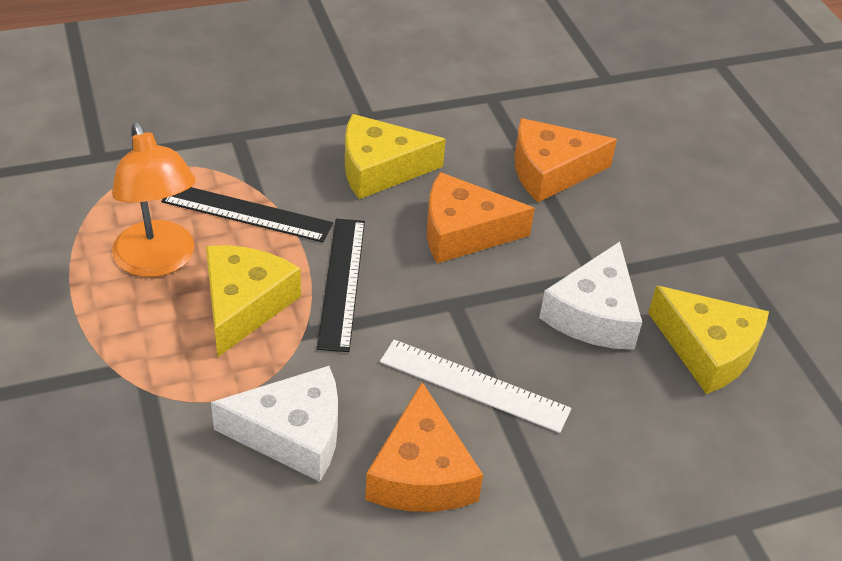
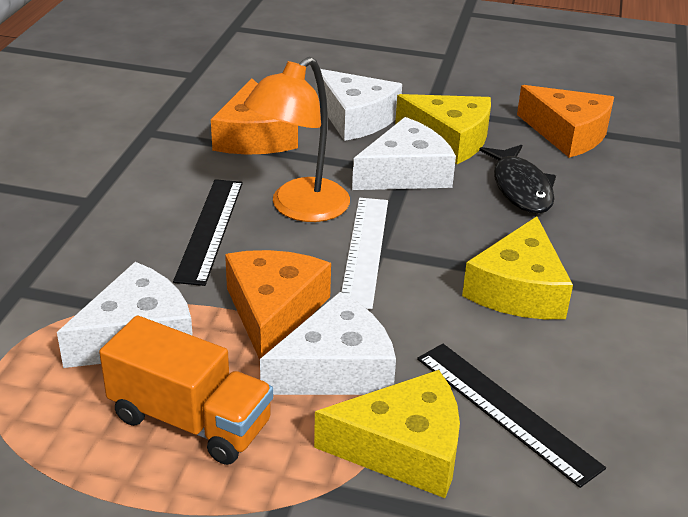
black fish: 0 -> 1
orange truck: 0 -> 1
white cheese: 2 -> 4

